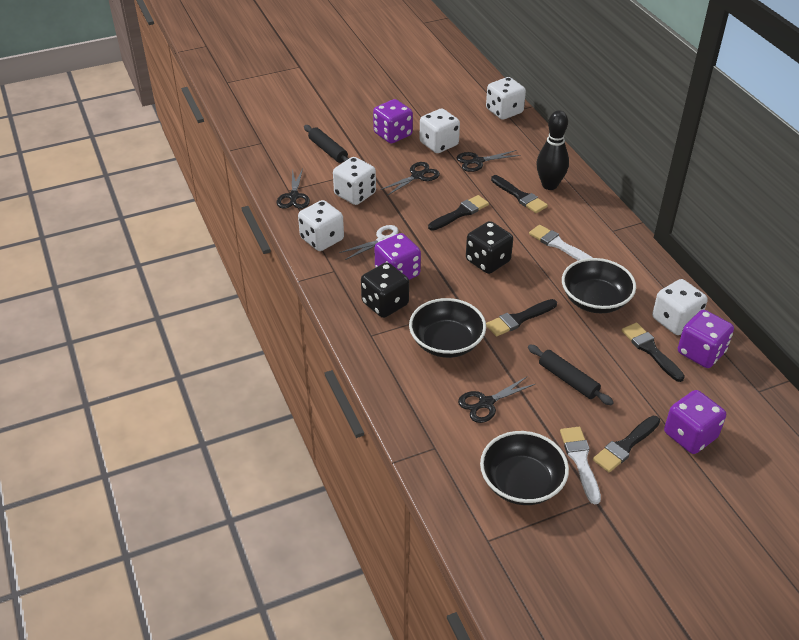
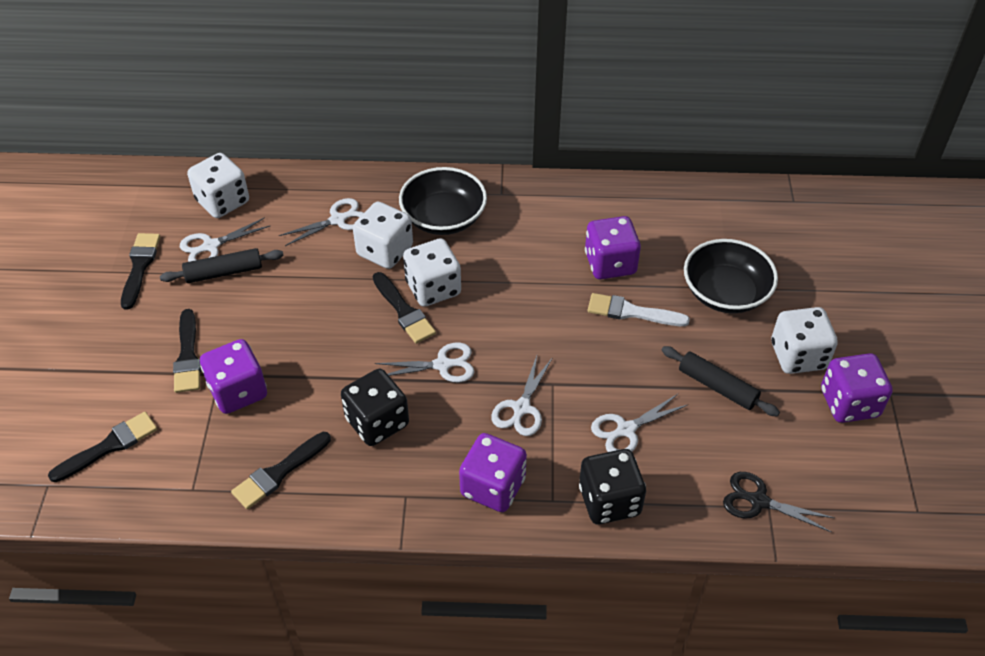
black bowl: 3 -> 2
black bowling pin: 1 -> 0
black scissors: 4 -> 1
white brush: 2 -> 1
white dice: 5 -> 4
white scissors: 1 -> 5

